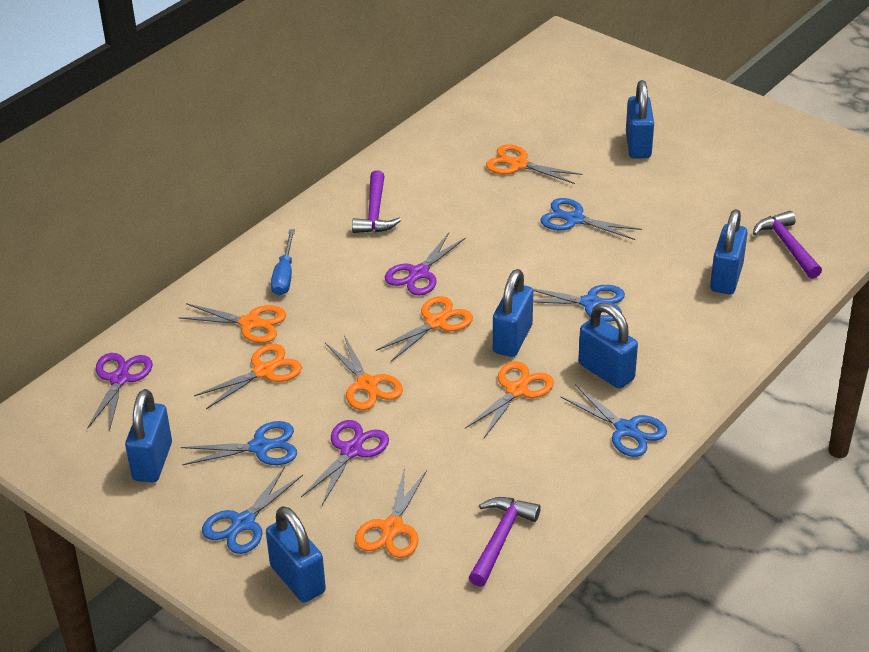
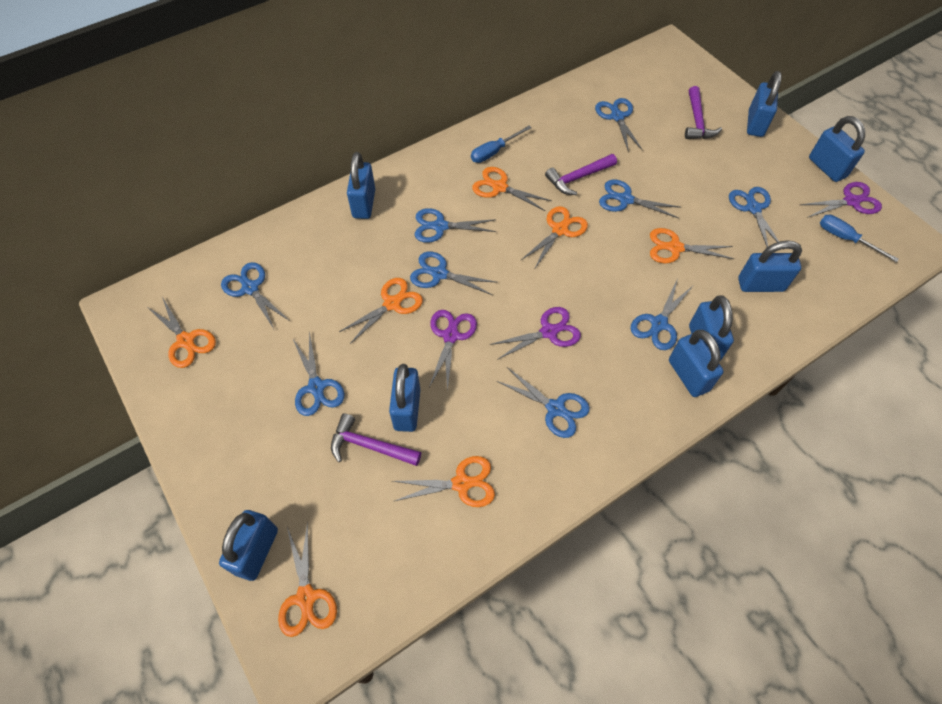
blue padlock: 6 -> 8
blue scissors: 5 -> 9
blue screwdriver: 1 -> 2

